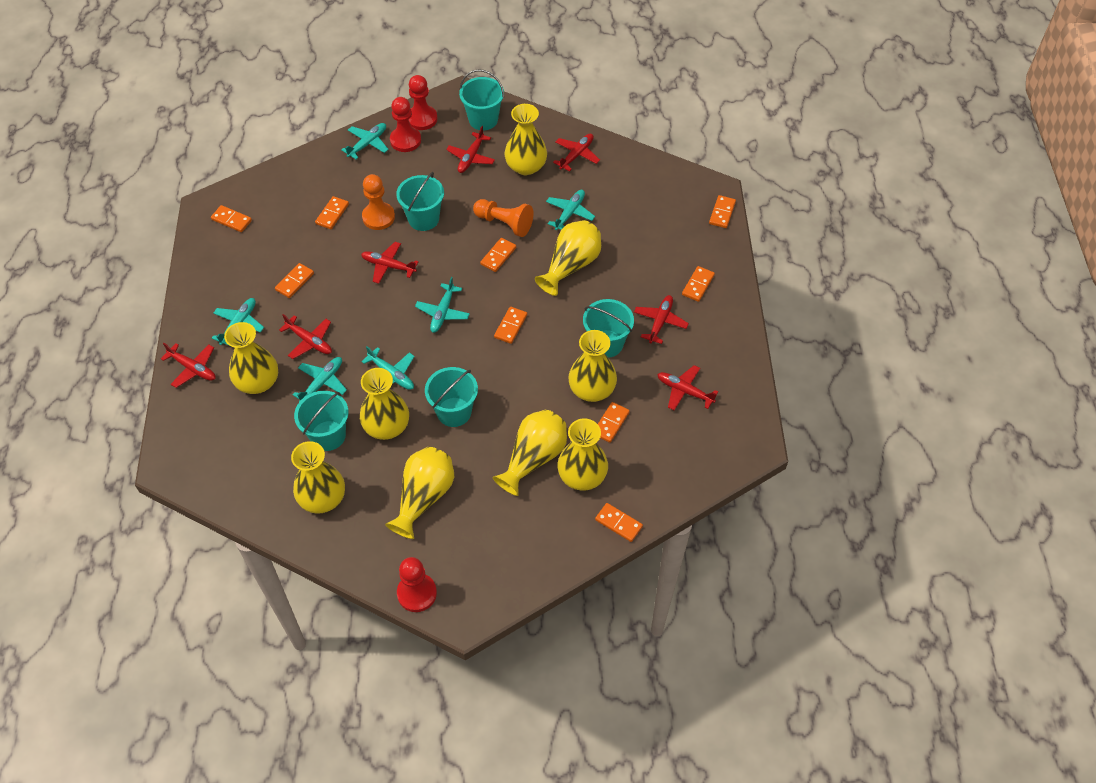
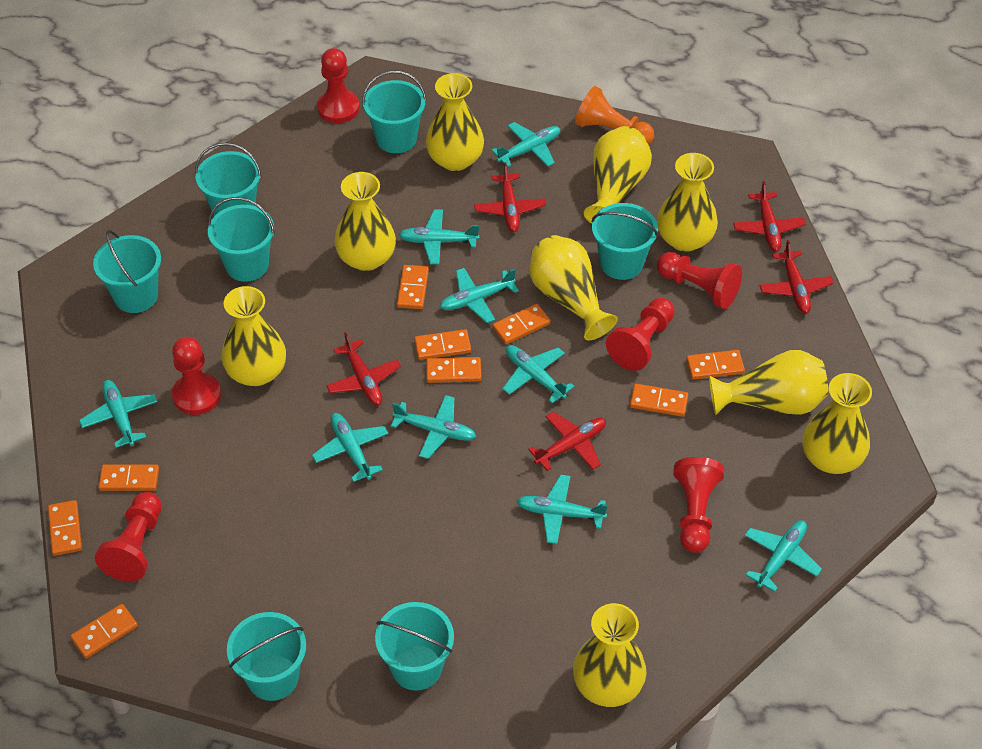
orange pawn: 2 -> 1
red pawn: 3 -> 6
red plane: 7 -> 5
turquoise bucket: 5 -> 7
turquoise plane: 6 -> 9

